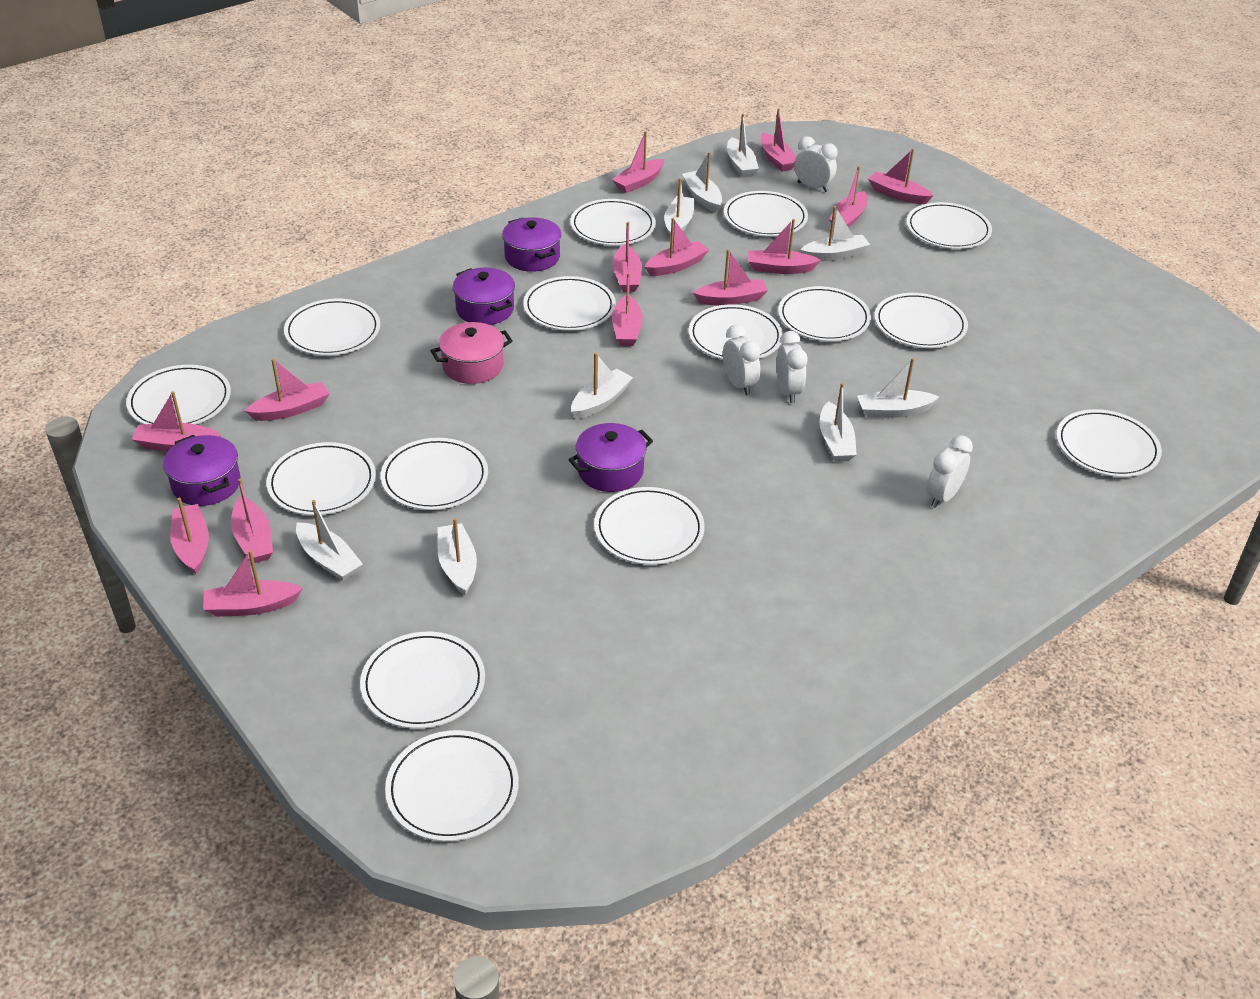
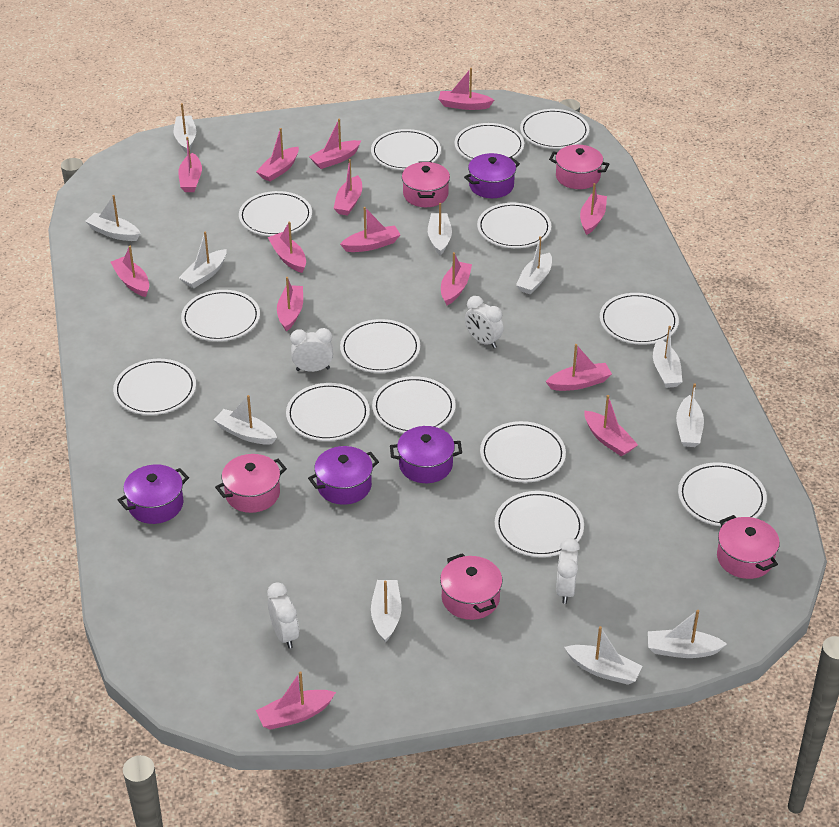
pink pot: 1 -> 5
white boat: 9 -> 11
white plate: 15 -> 14

